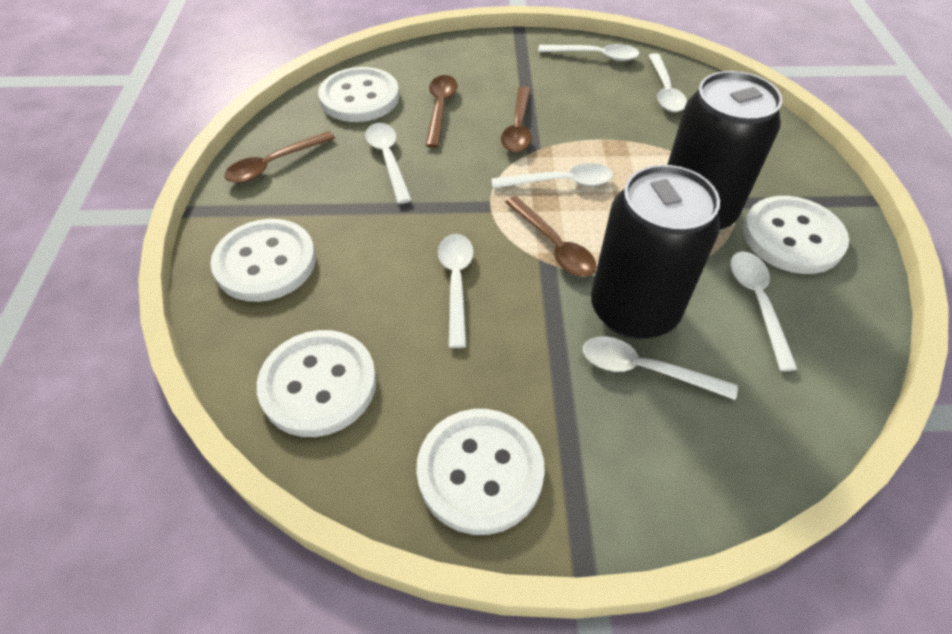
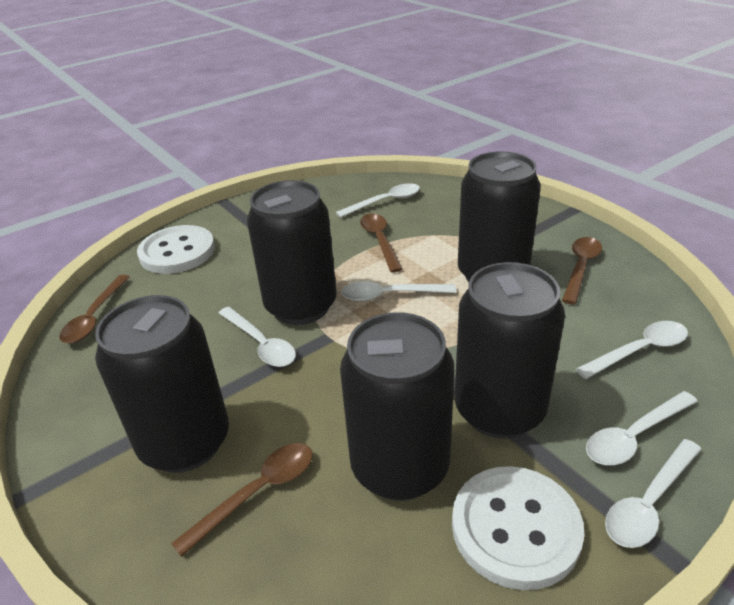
black can: 2 -> 5
white button: 5 -> 2
white spoon: 7 -> 6

